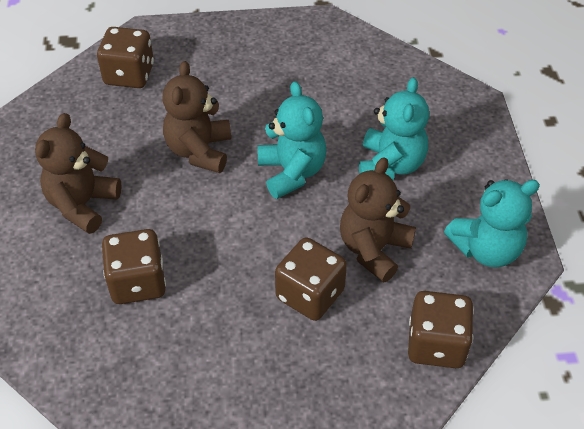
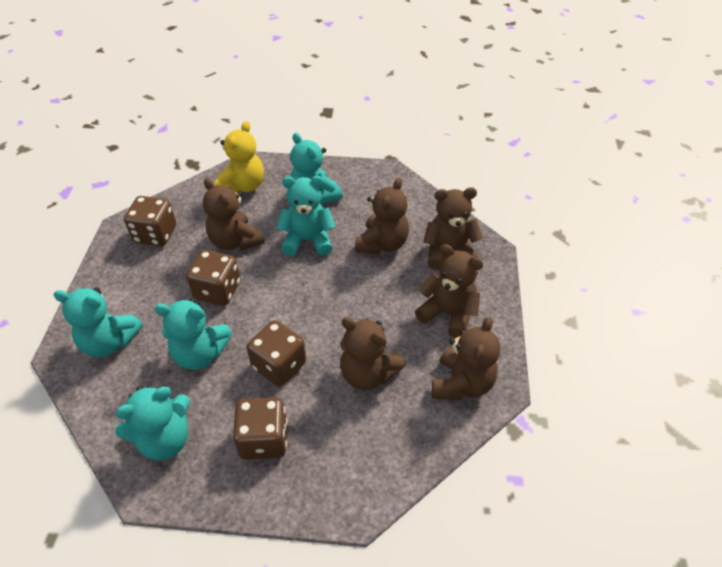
brown teddy bear: 3 -> 6
turquoise teddy bear: 3 -> 5
yellow teddy bear: 0 -> 1

